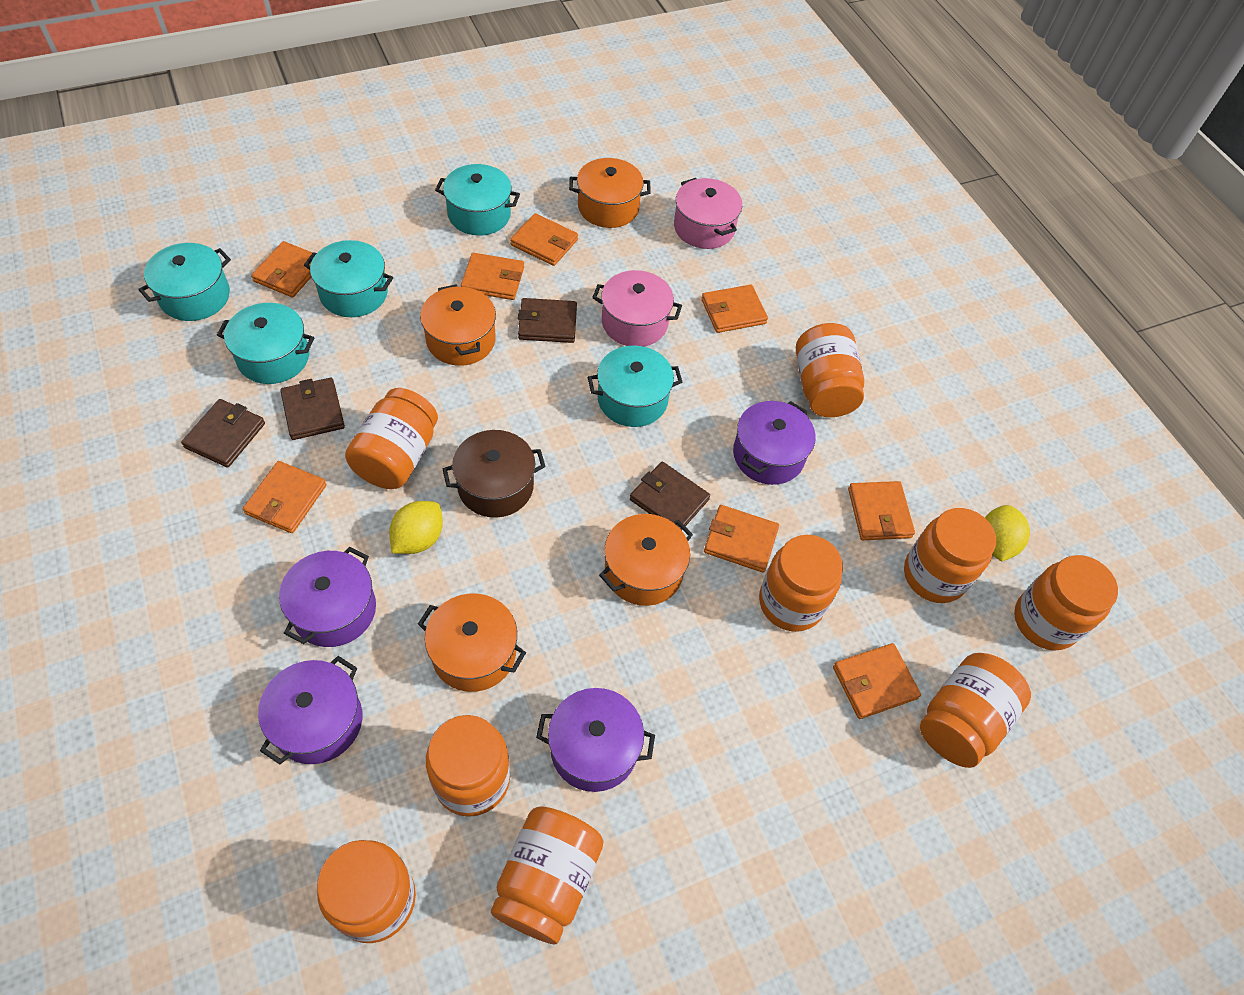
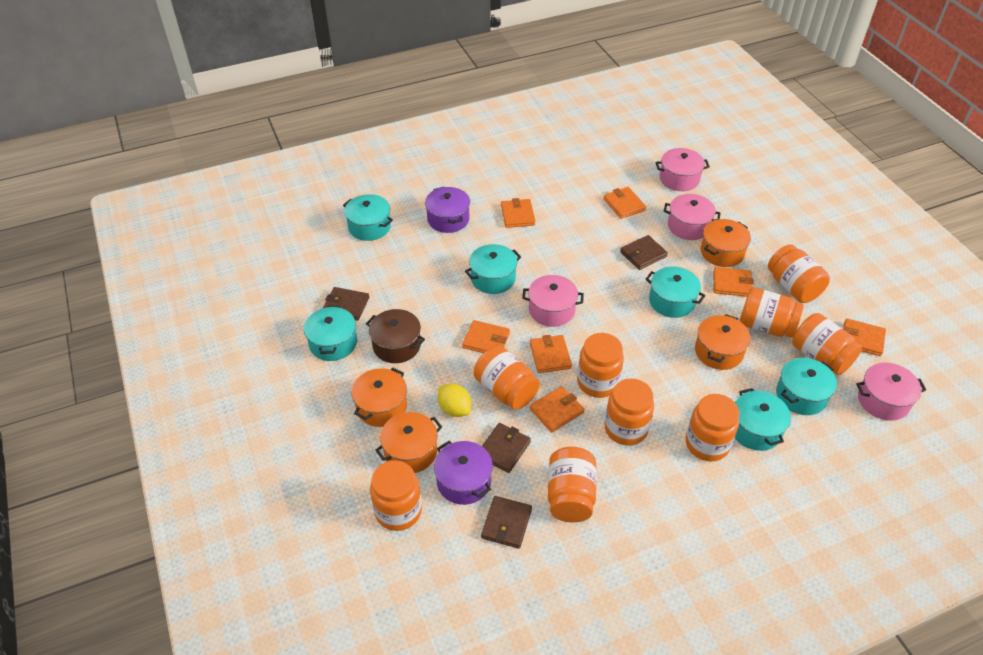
orange wallet: 8 -> 7
pink pot: 2 -> 4
purple pot: 4 -> 2
turquoise pot: 5 -> 6
yellow lemon: 2 -> 1

